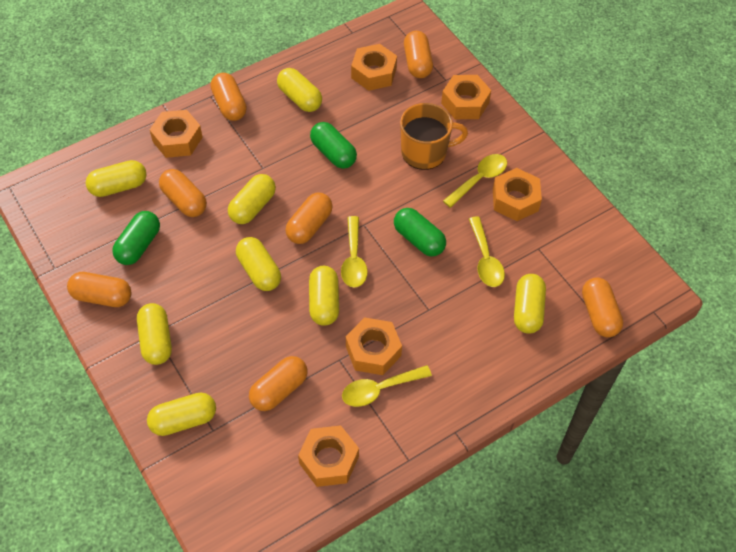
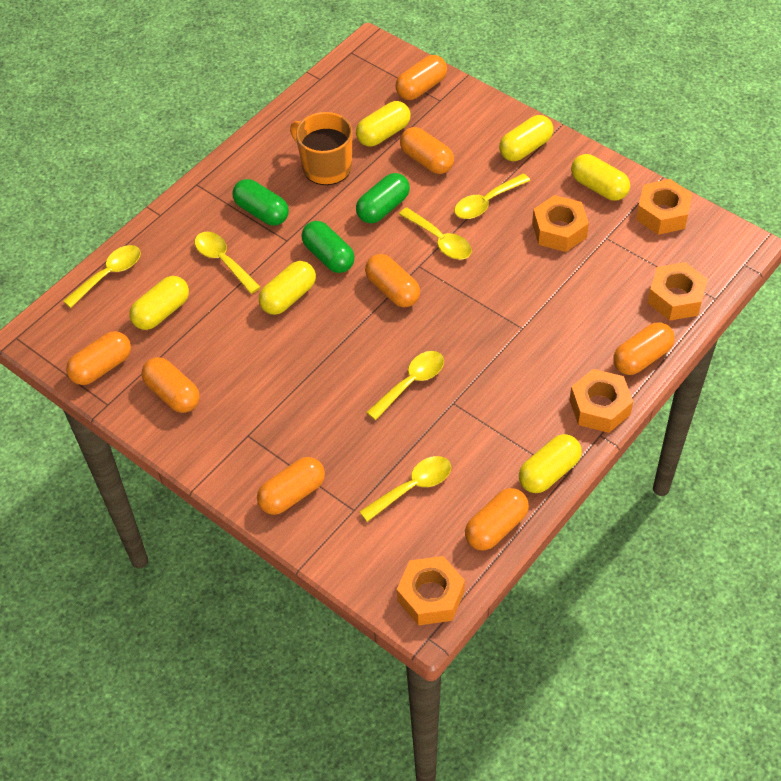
orange capsule: 7 -> 8
orange nut: 6 -> 5
yellow capsule: 8 -> 6
yellow spoon: 4 -> 6

